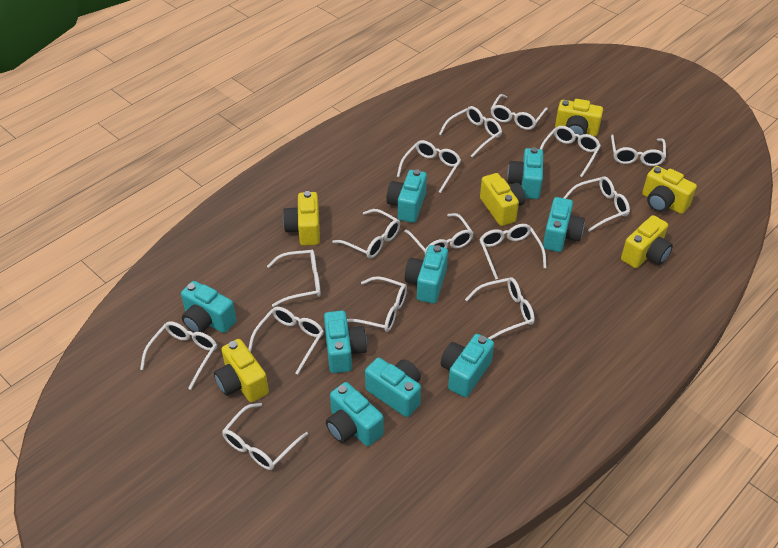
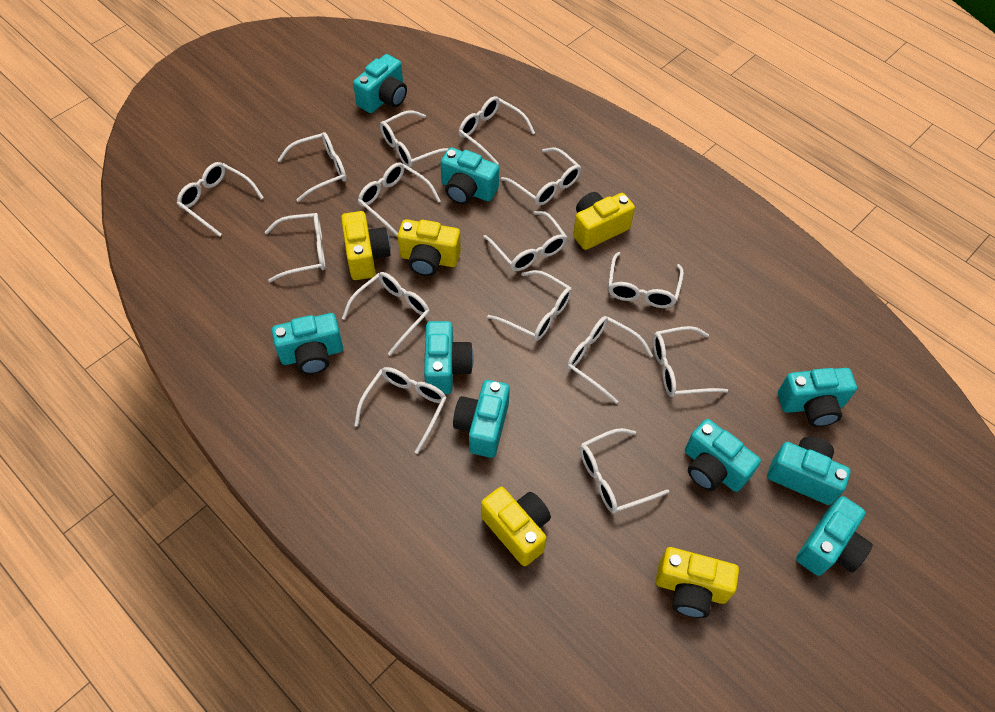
yellow camera: 6 -> 5

